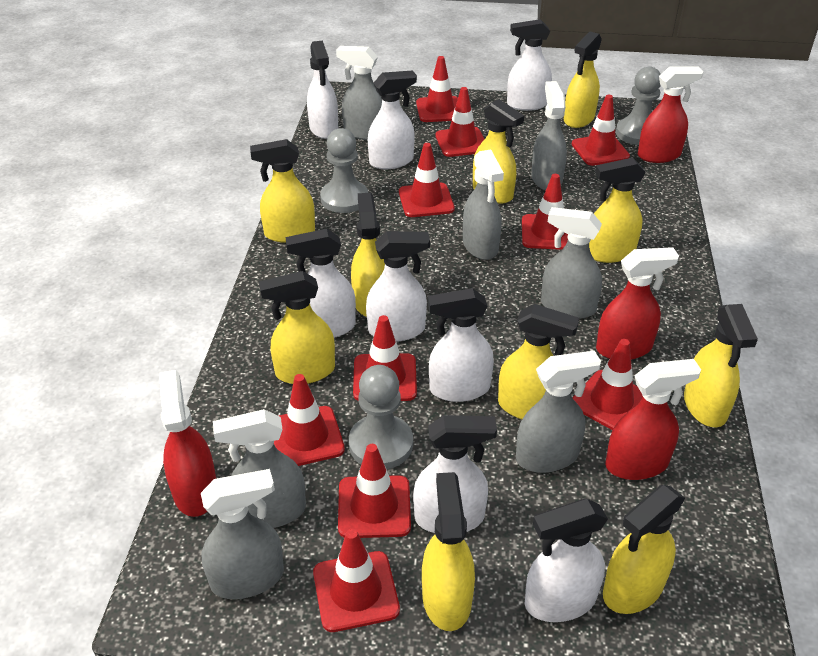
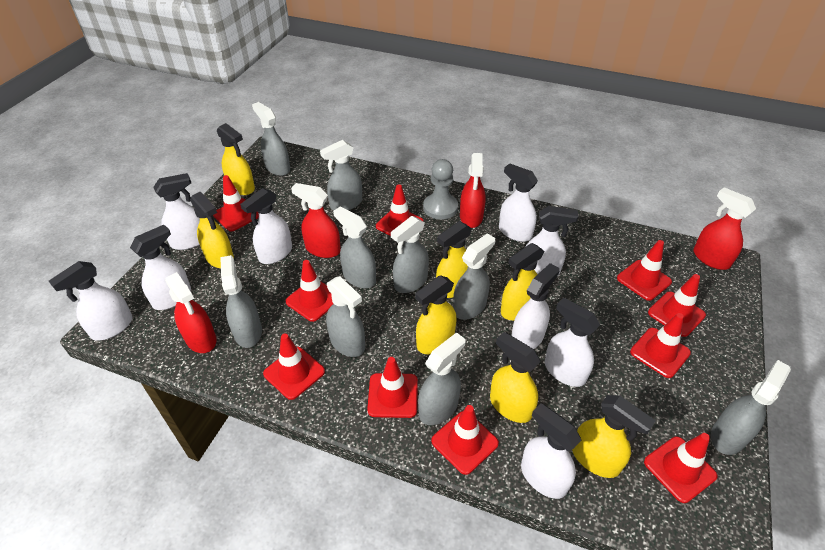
grey pawn: 3 -> 1
grey spray bottle: 7 -> 9
white spray bottle: 8 -> 9
yellow spray bottle: 10 -> 7

